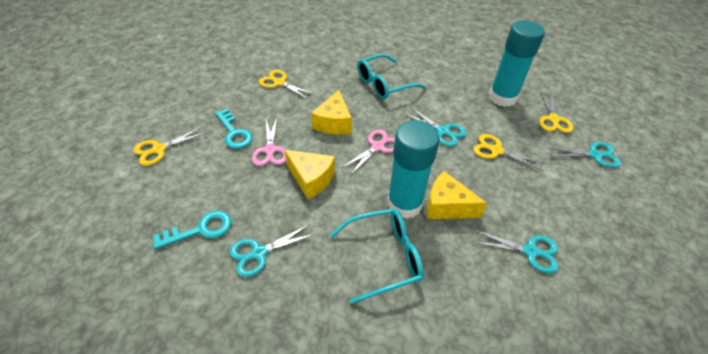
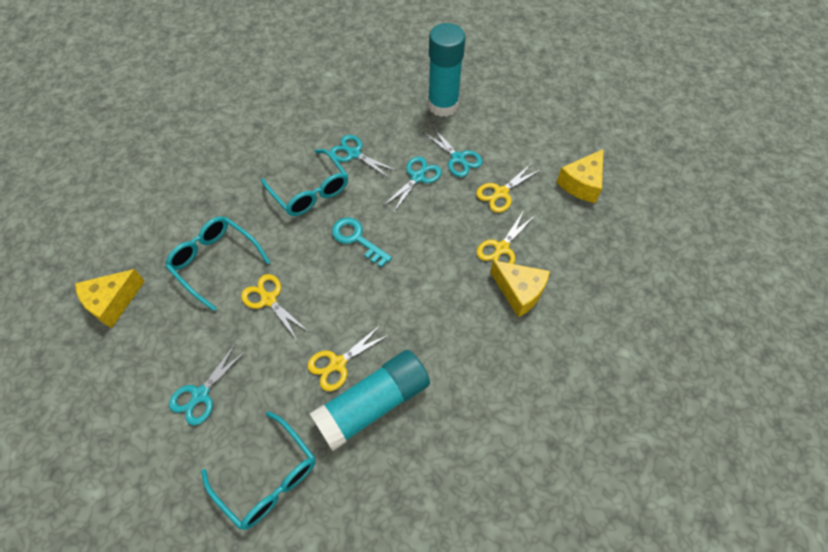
pink scissors: 2 -> 0
turquoise glasses: 2 -> 3
turquoise key: 2 -> 1

